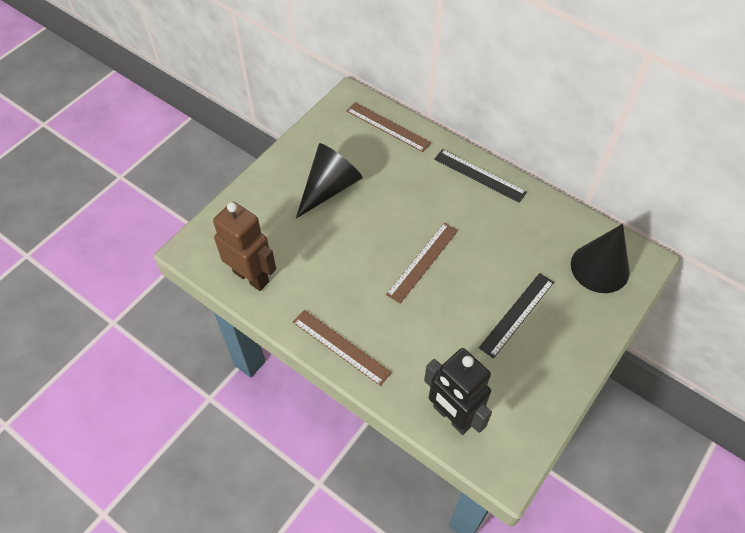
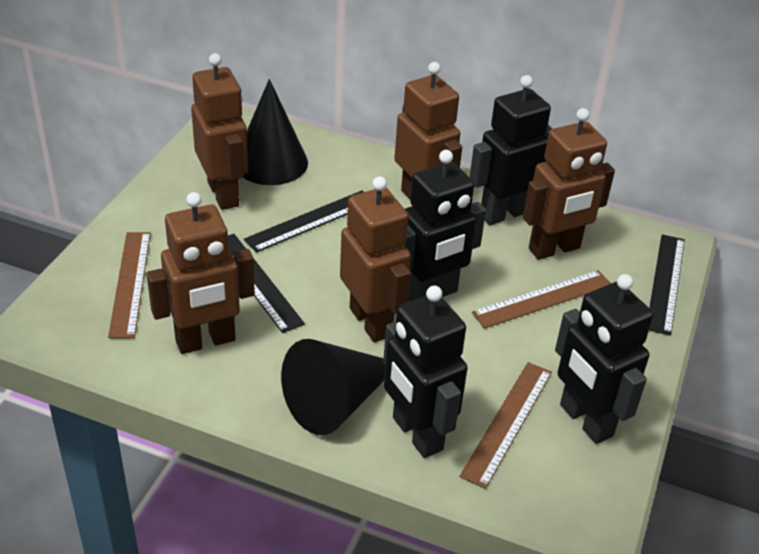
black robot: 1 -> 4
black ruler: 2 -> 3
brown robot: 1 -> 5

